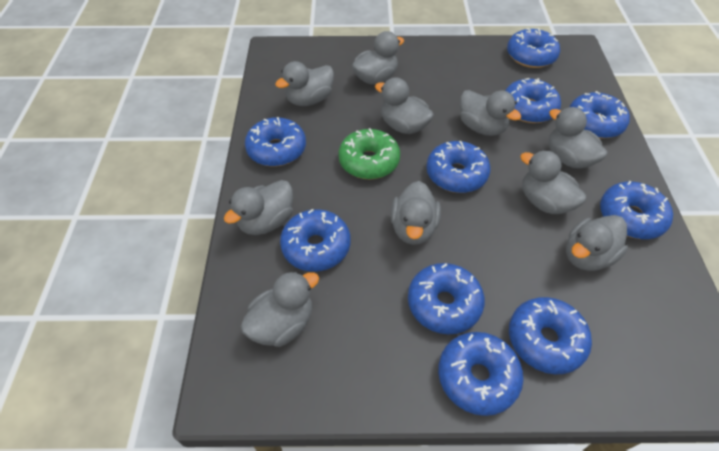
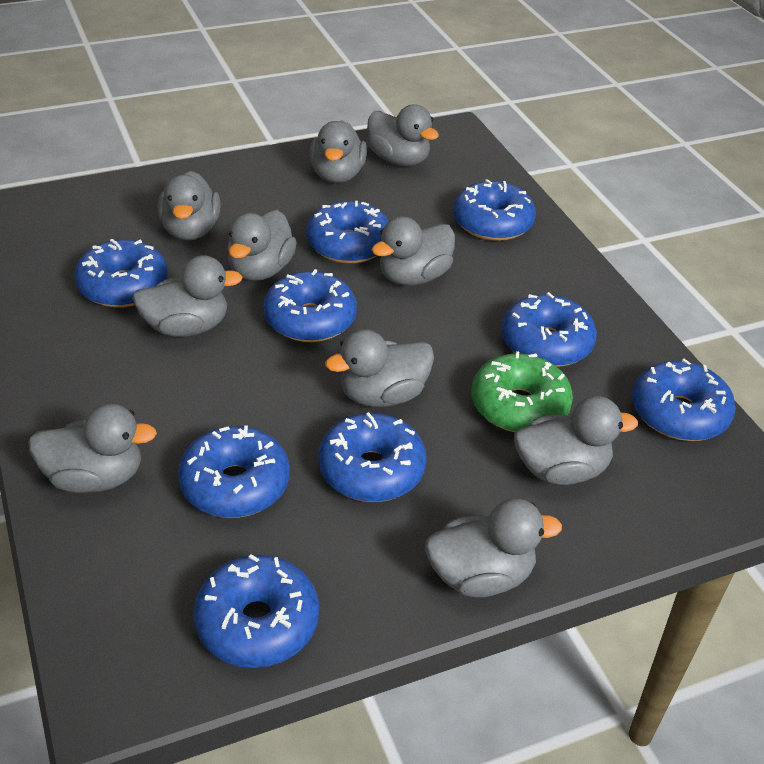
blue donut: 10 -> 9

